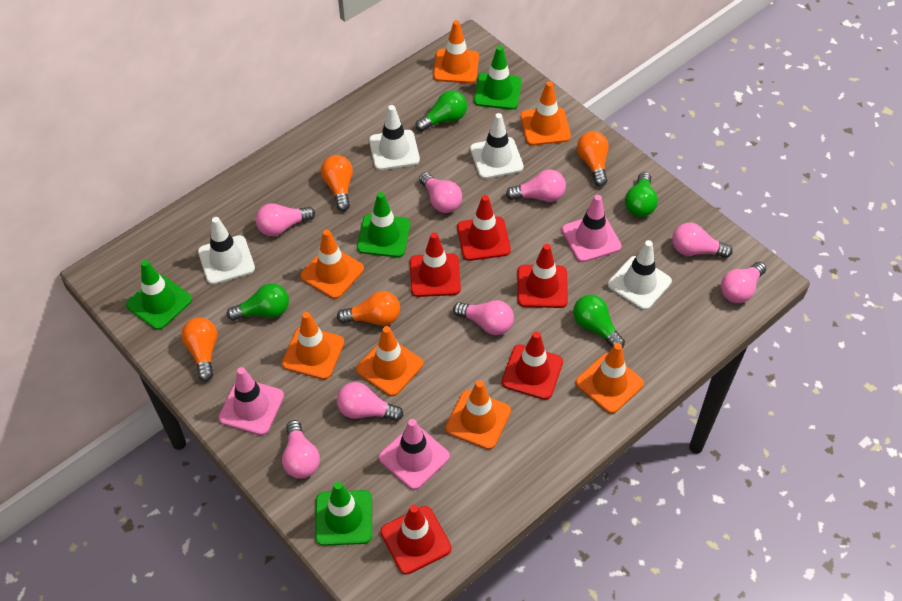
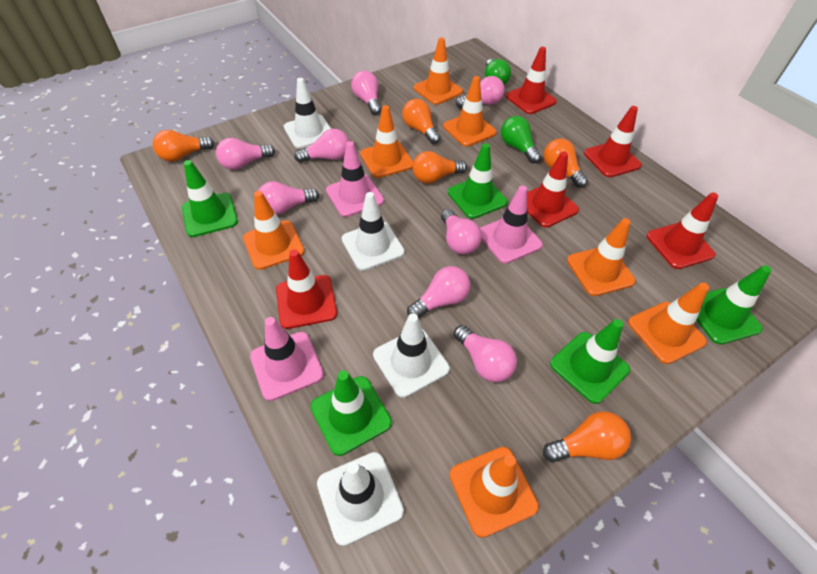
green light bulb: 4 -> 2
green traffic cone: 4 -> 5
orange light bulb: 4 -> 5

